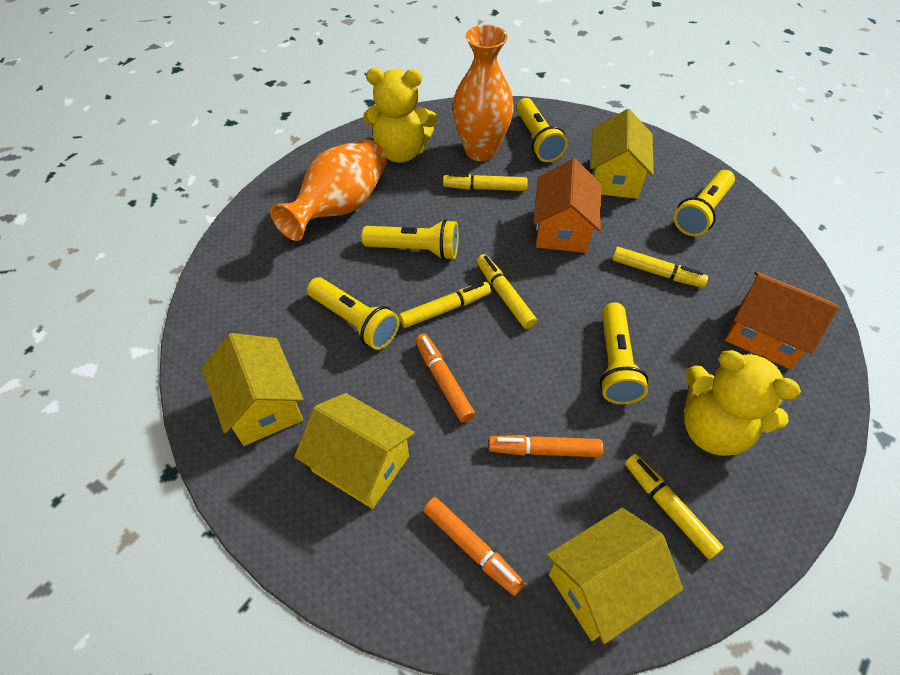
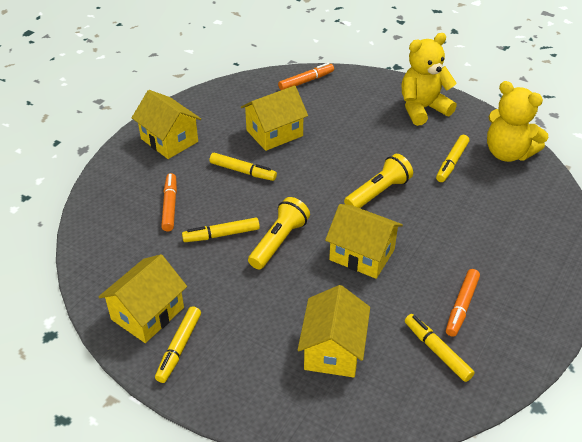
orange house: 2 -> 0
orange vase: 2 -> 0
yellow flashlight: 5 -> 2
yellow house: 4 -> 5

